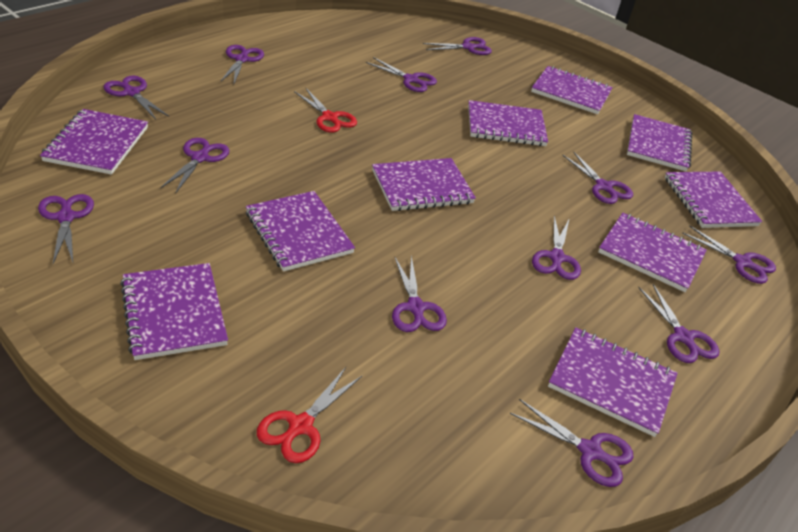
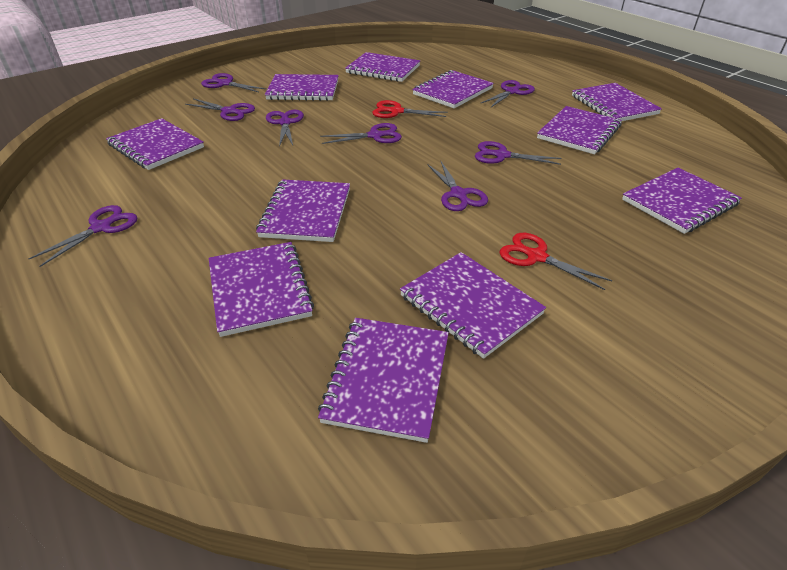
purple notebook: 10 -> 11
purple scissors: 12 -> 8

